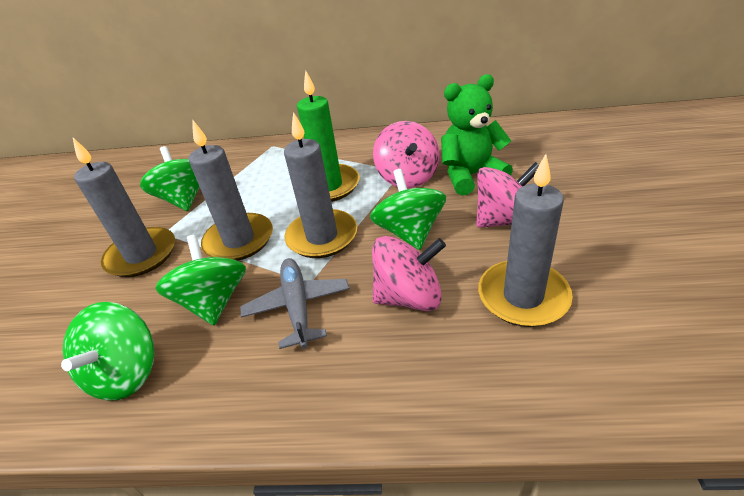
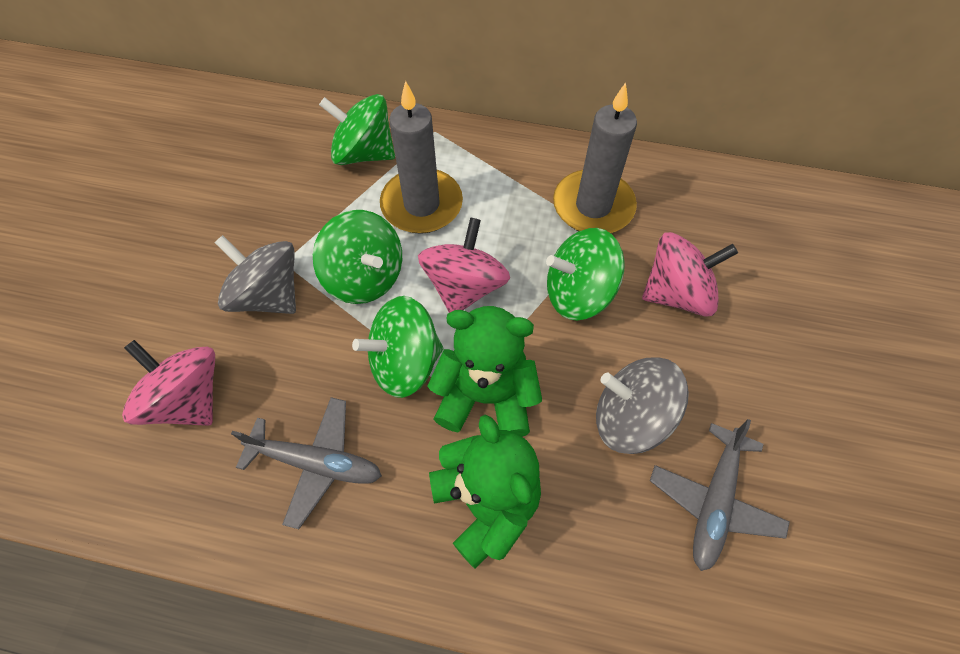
green candle: 1 -> 0
green teddy bear: 1 -> 2
grey candle: 4 -> 2
grey plane: 1 -> 2
grey spinning top: 0 -> 2

